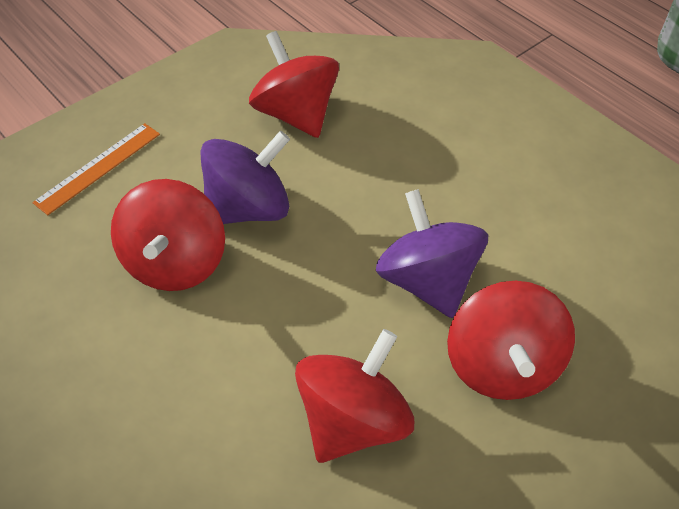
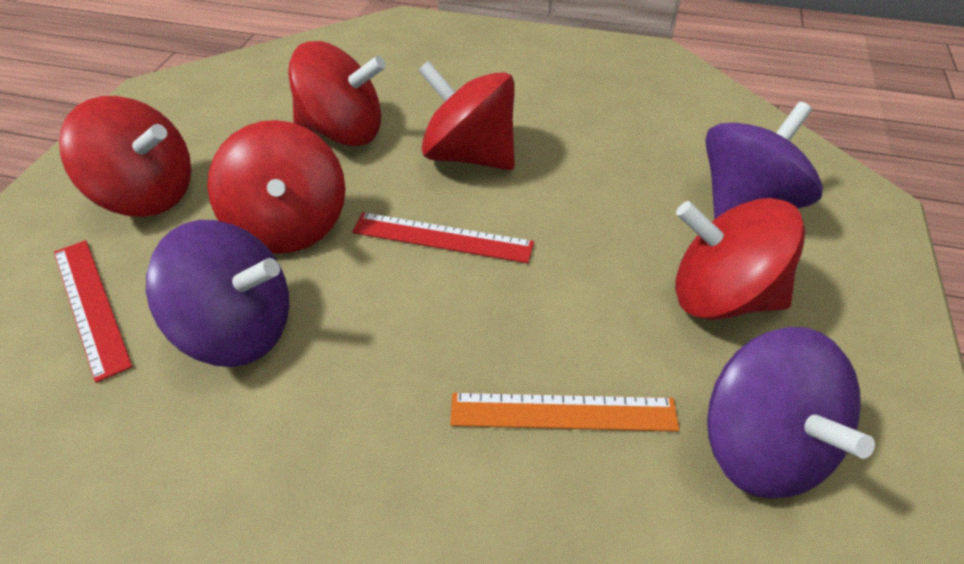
purple spinning top: 2 -> 3
red ruler: 0 -> 2
red spinning top: 4 -> 5

